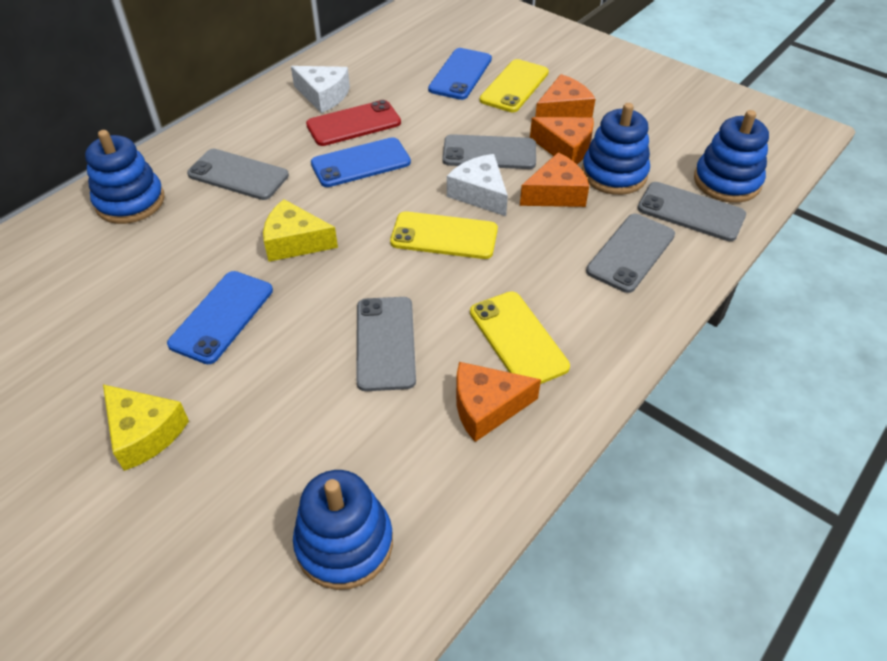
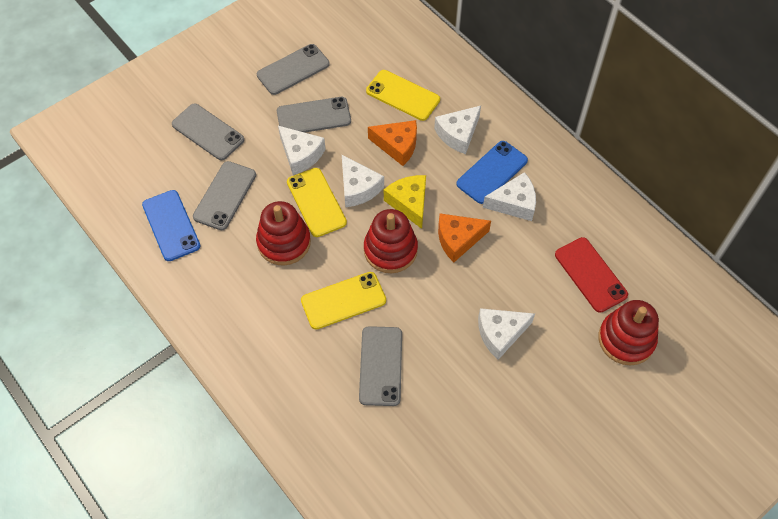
blue phone: 3 -> 2
blue stacking toy: 4 -> 0
orange cheese: 4 -> 2
red stacking toy: 0 -> 3
white cheese: 2 -> 5
yellow cheese: 2 -> 1

